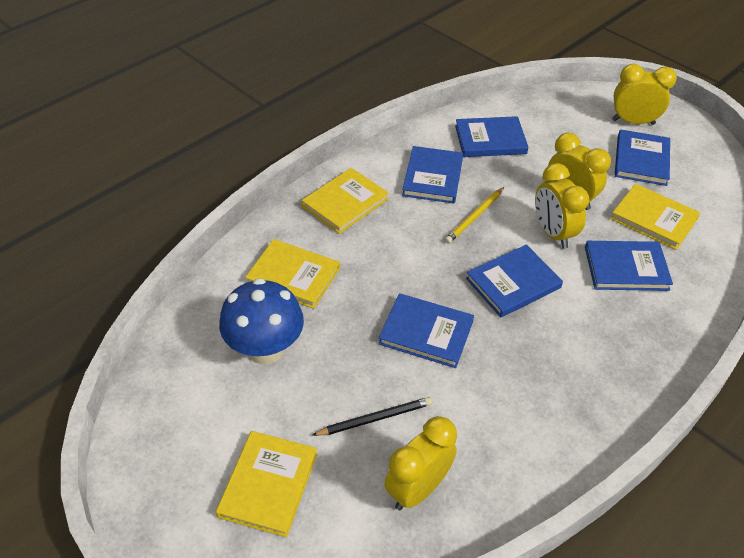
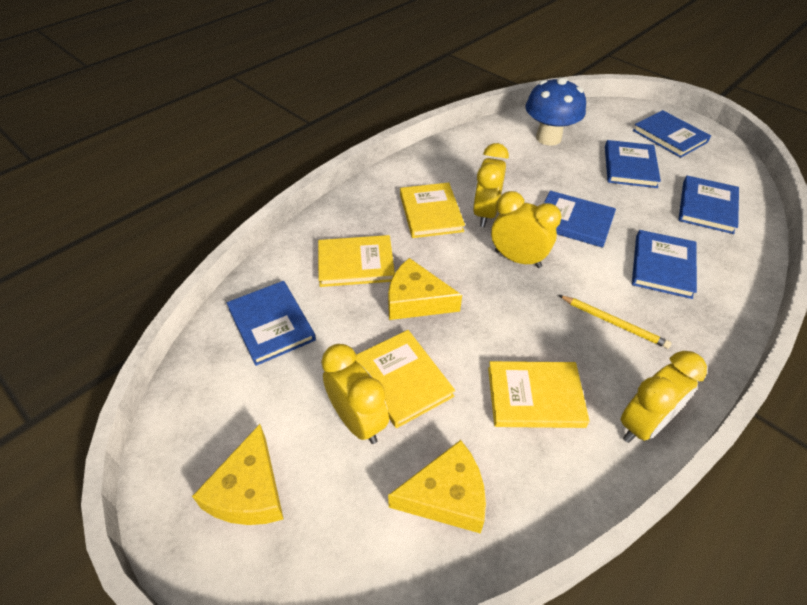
black pencil: 1 -> 0
yellow cheese: 0 -> 3

